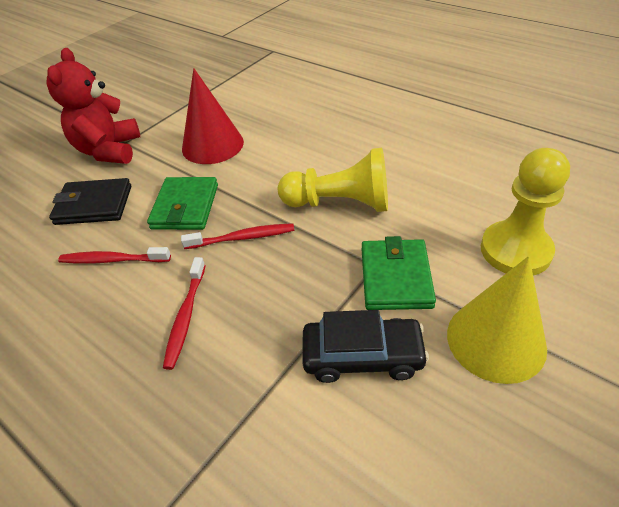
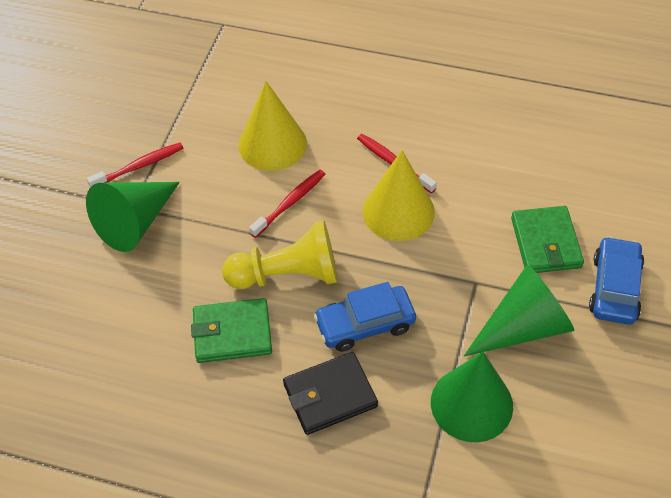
black car: 1 -> 0
blue car: 0 -> 2
green cone: 0 -> 3
red cone: 1 -> 0
red teddy bear: 1 -> 0
yellow cone: 1 -> 2
yellow pawn: 2 -> 1

